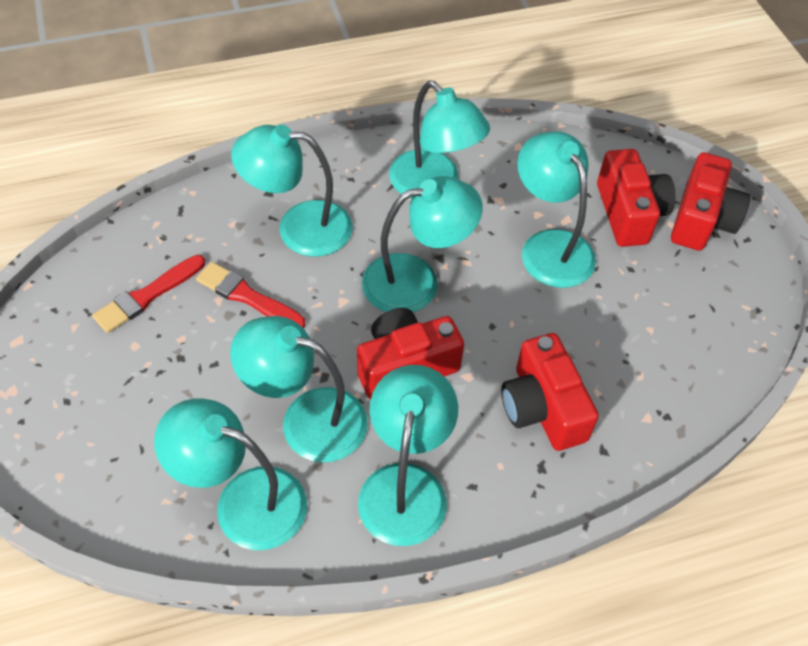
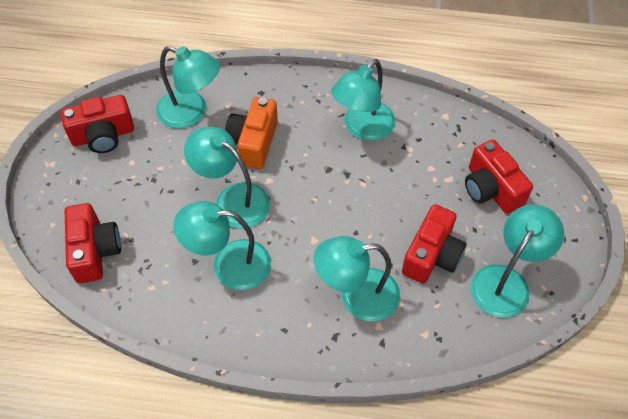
orange camera: 0 -> 1
red brush: 2 -> 0
turquoise lamp: 7 -> 6

